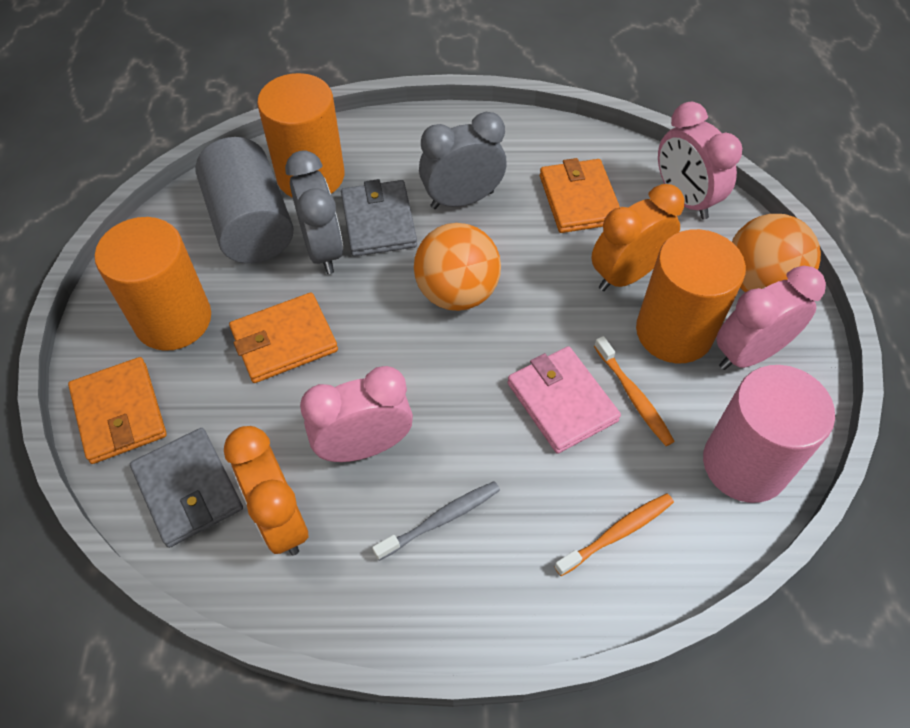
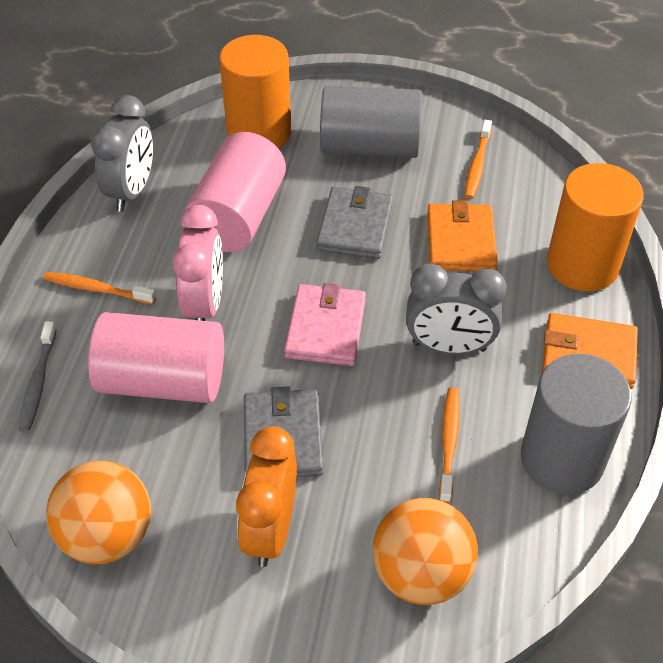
grey cylinder: 1 -> 2
orange clock: 2 -> 1
orange cylinder: 3 -> 2
orange toothbrush: 2 -> 3
orange wallet: 3 -> 2
pink clock: 3 -> 1
pink cylinder: 1 -> 2

